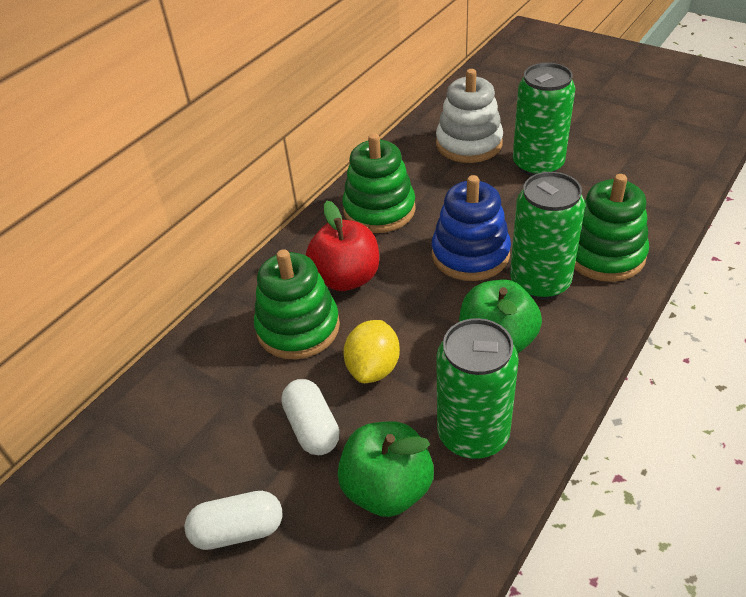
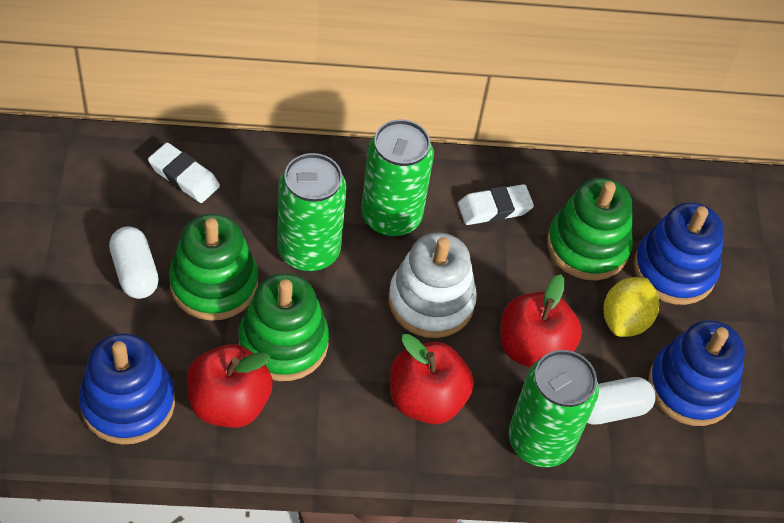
blue stacking toy: 1 -> 3
green apple: 2 -> 0
red apple: 1 -> 3
white eraser: 0 -> 2

